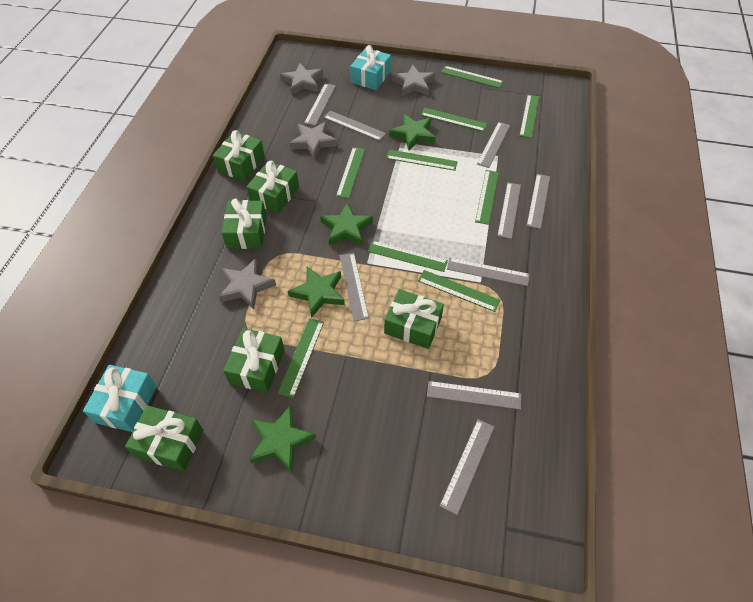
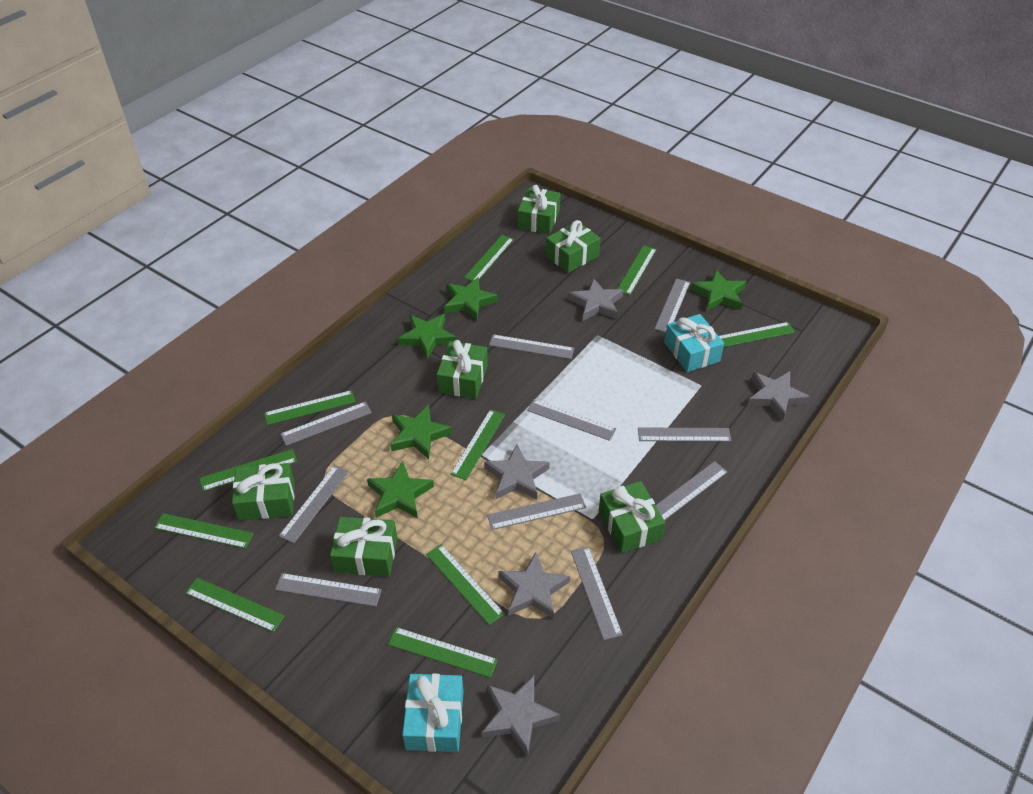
green ruler: 9 -> 10
green star: 4 -> 5
grey ruler: 9 -> 10
grey star: 4 -> 5

